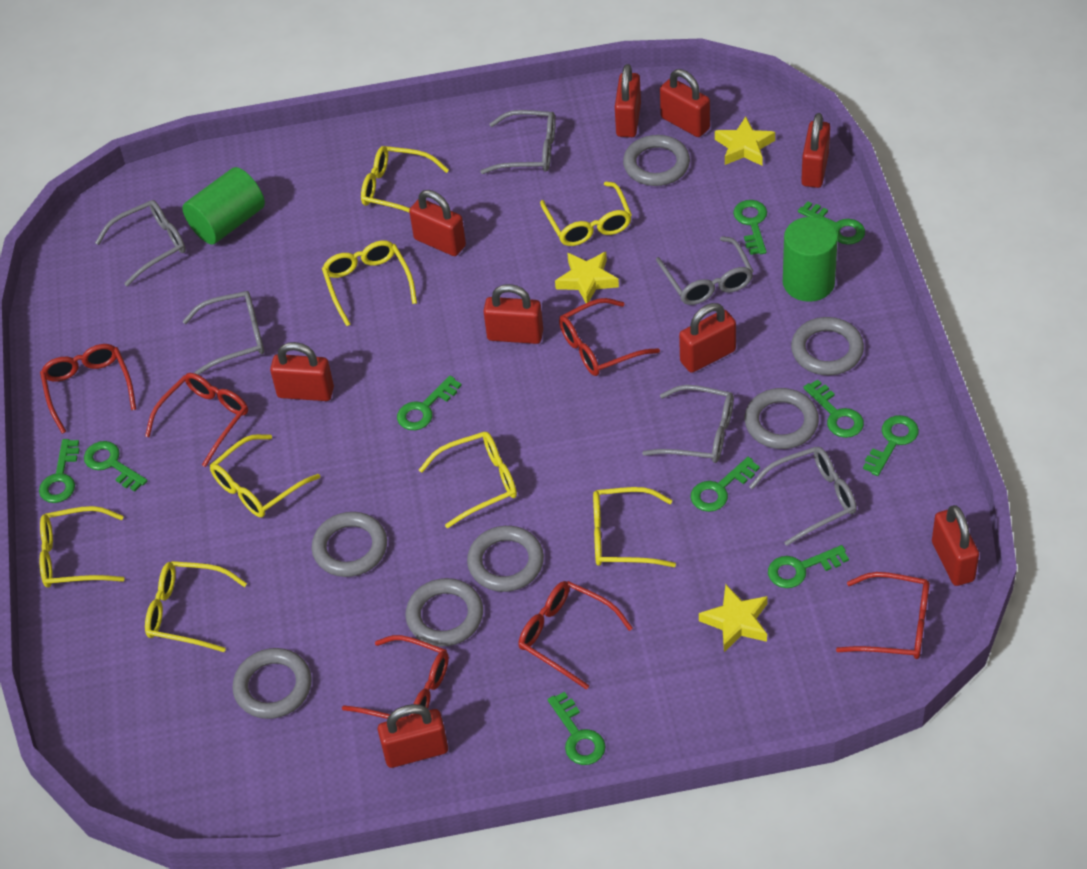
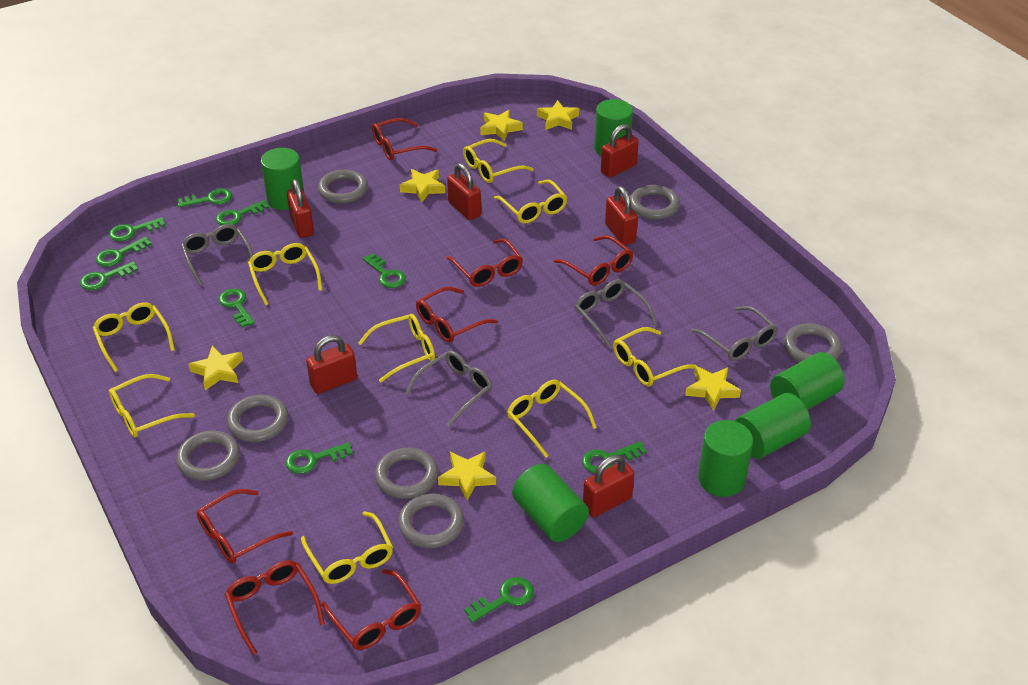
green cylinder: 2 -> 6
grey glasses: 6 -> 4
red glasses: 6 -> 7
red padlock: 9 -> 6
yellow glasses: 8 -> 9
yellow star: 3 -> 6

